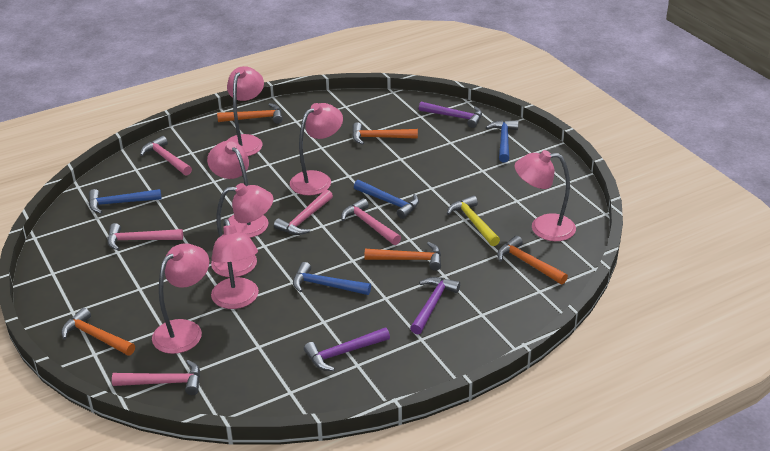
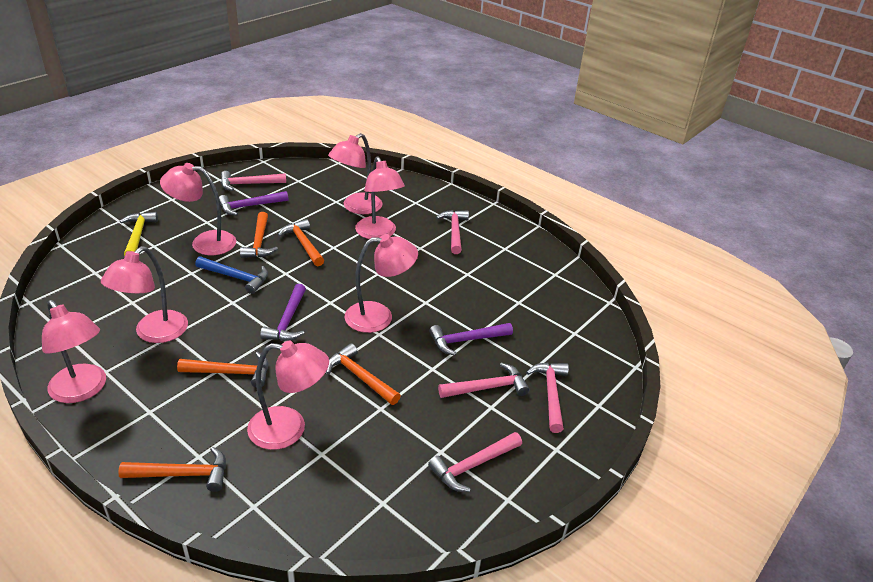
blue hammer: 4 -> 1

